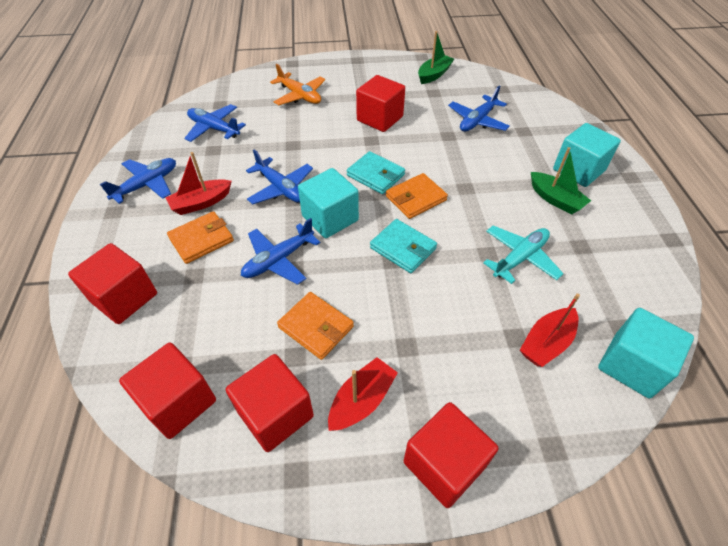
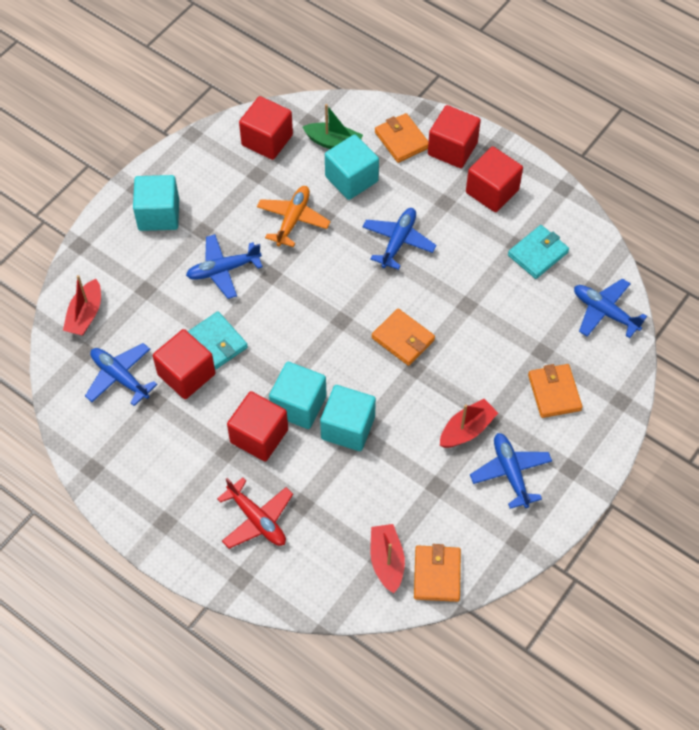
green boat: 2 -> 1
orange wallet: 3 -> 4
red plane: 0 -> 1
turquoise cube: 3 -> 4
turquoise plane: 1 -> 0

